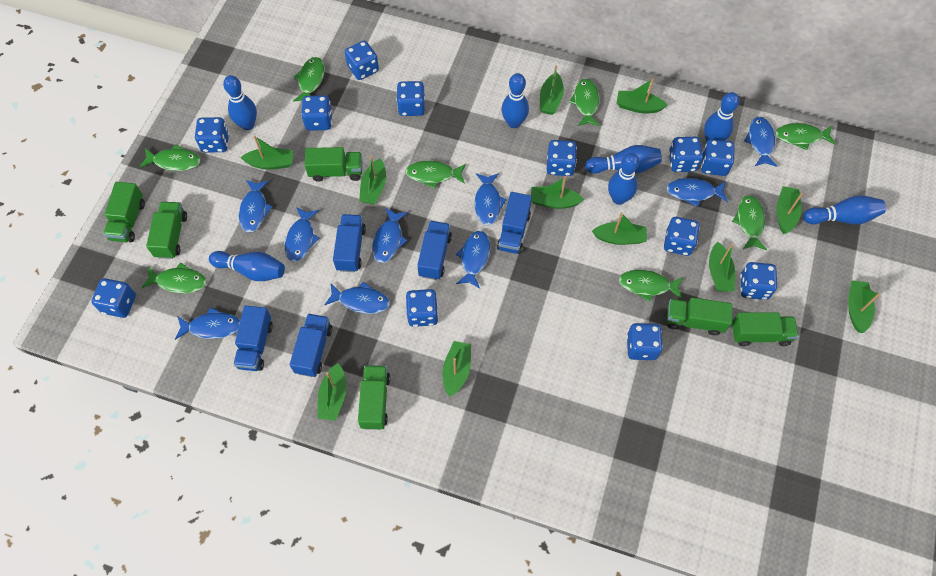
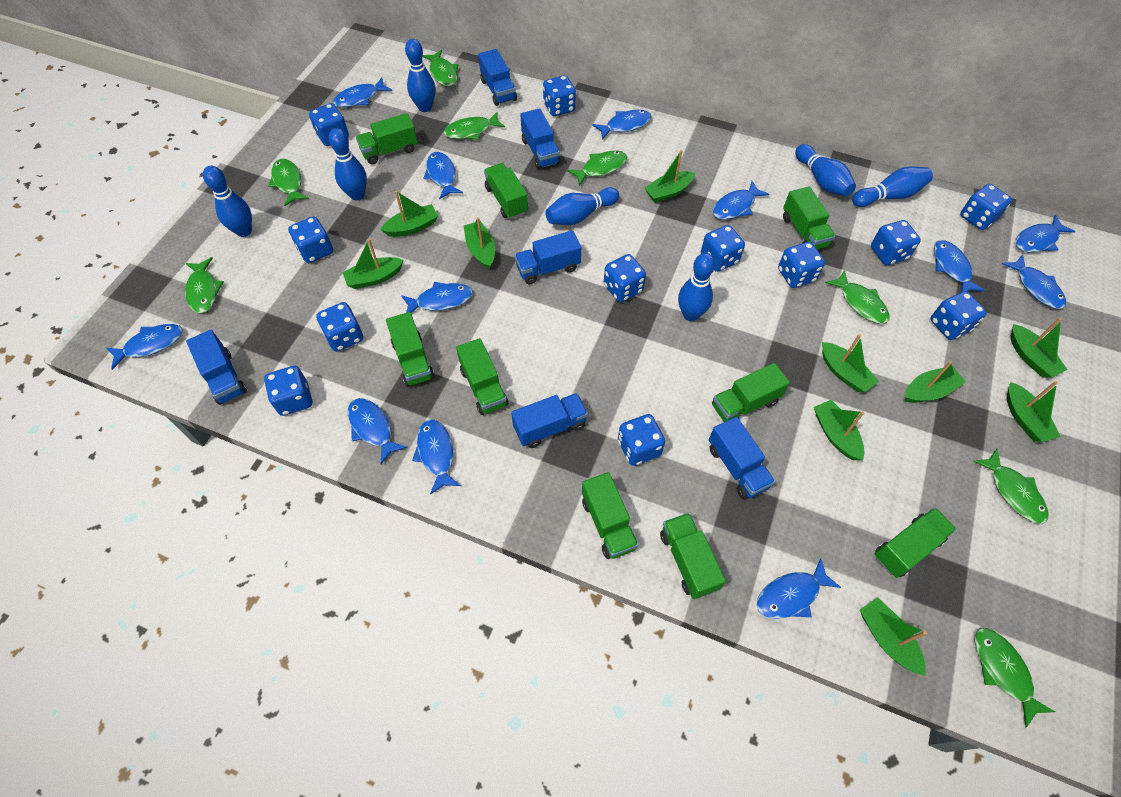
blue fish: 9 -> 12
blue truck: 5 -> 6
green boat: 11 -> 10
green truck: 6 -> 9

